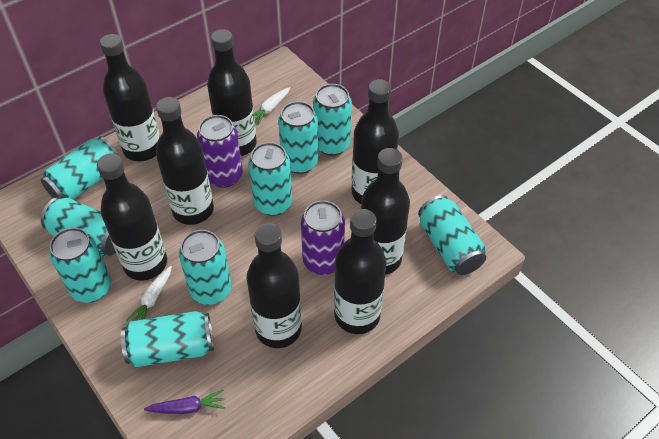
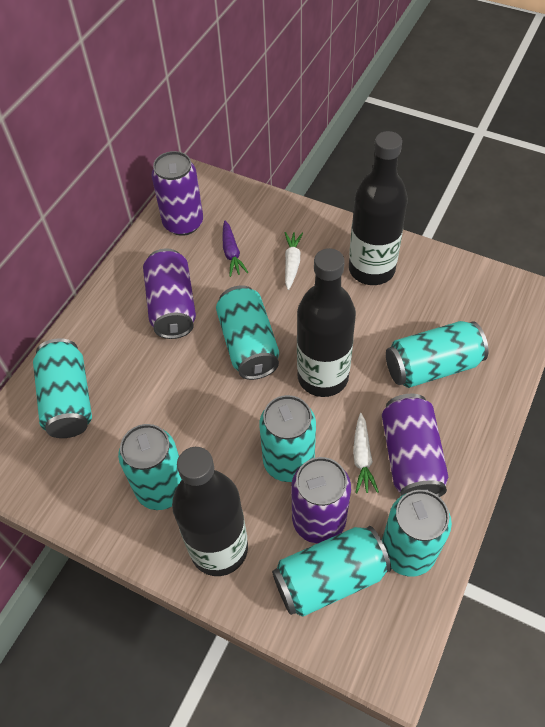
black bottle: 8 -> 3
purple can: 2 -> 4
turquoise can: 9 -> 7

